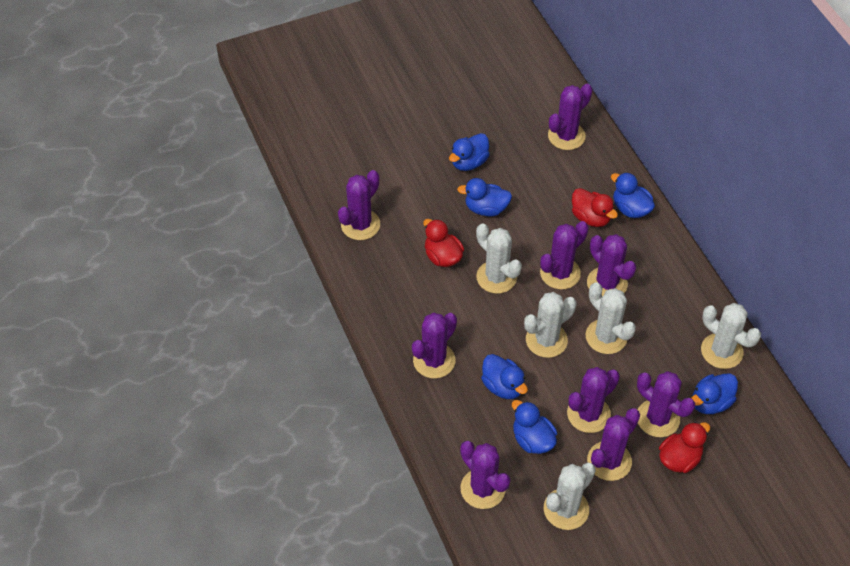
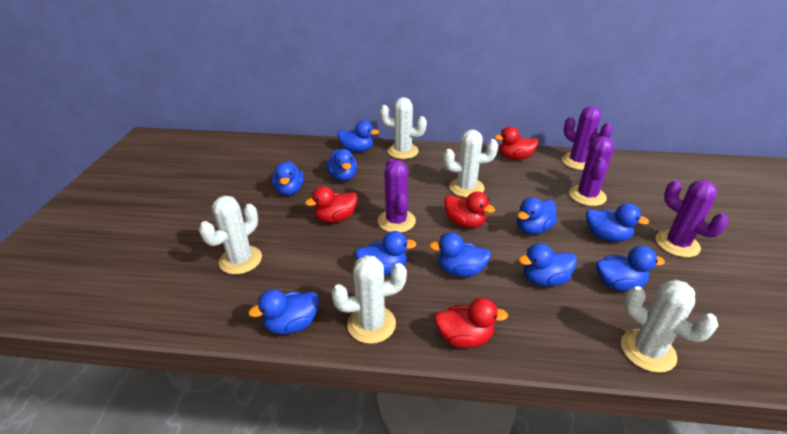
blue duck: 6 -> 10
purple cactus: 9 -> 4
red duck: 3 -> 4

